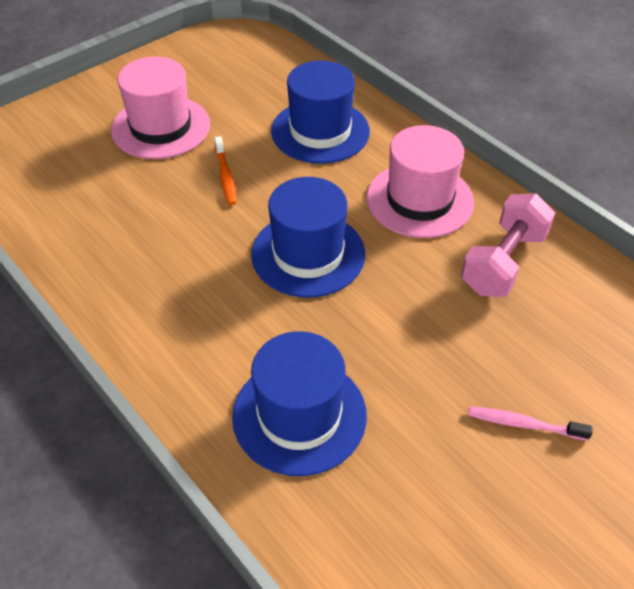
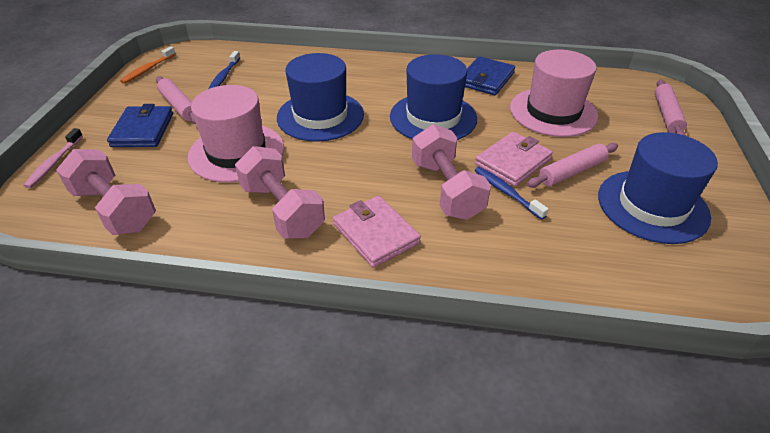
blue toothbrush: 0 -> 2
blue wallet: 0 -> 2
pink dumbbell: 1 -> 3
pink rolling pin: 0 -> 3
pink wallet: 0 -> 2

